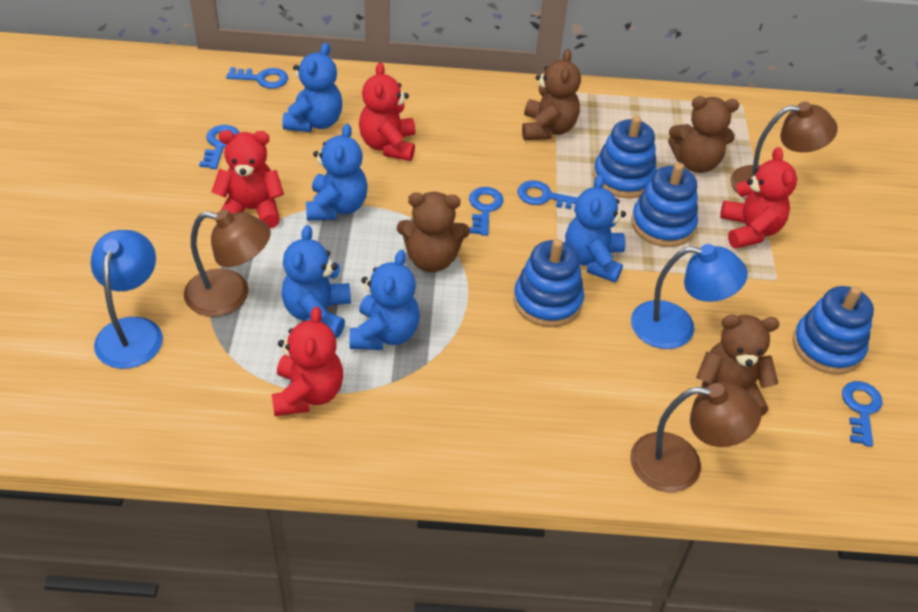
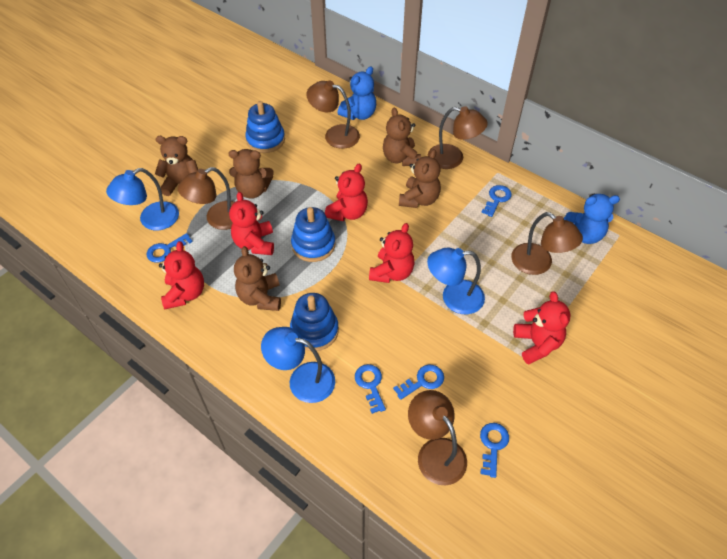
blue lamp: 2 -> 3
blue stacking toy: 4 -> 3
blue teddy bear: 5 -> 2
brown lamp: 3 -> 5
brown teddy bear: 4 -> 5
red teddy bear: 4 -> 5

